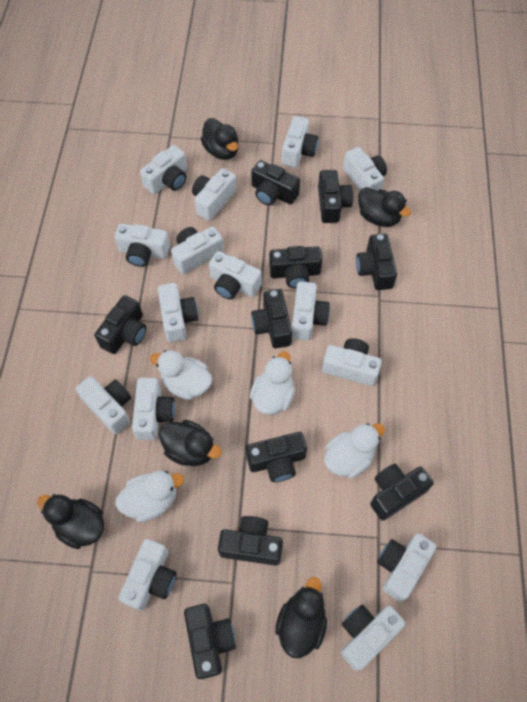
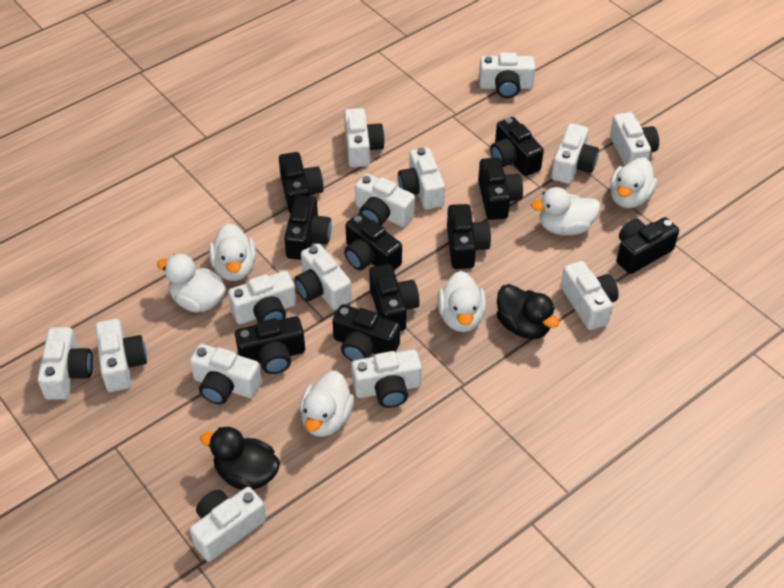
black duck: 5 -> 2
white camera: 15 -> 14
white duck: 4 -> 6

